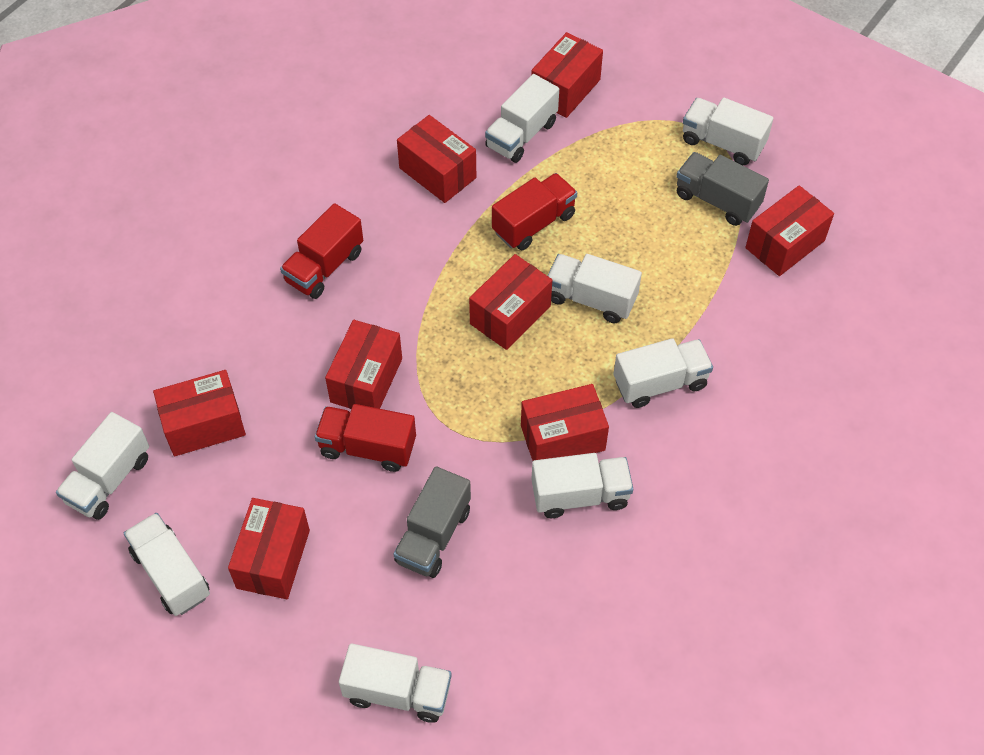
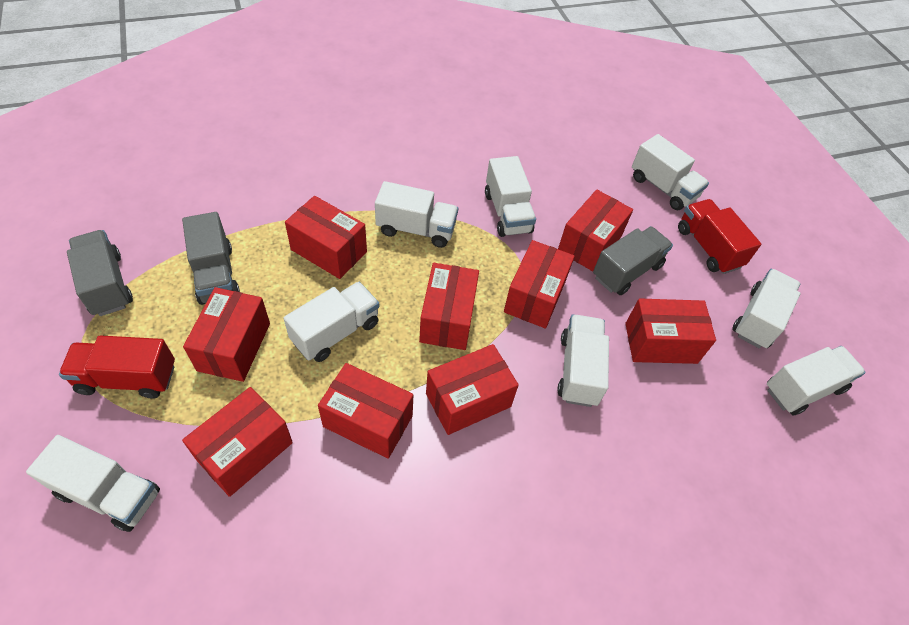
grey truck: 2 -> 3
red box: 8 -> 9
red truck: 3 -> 2

